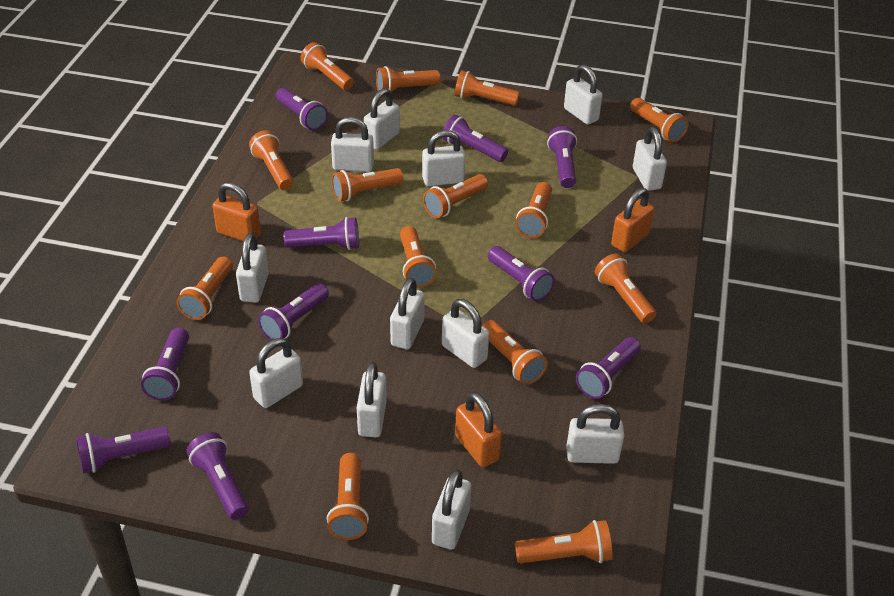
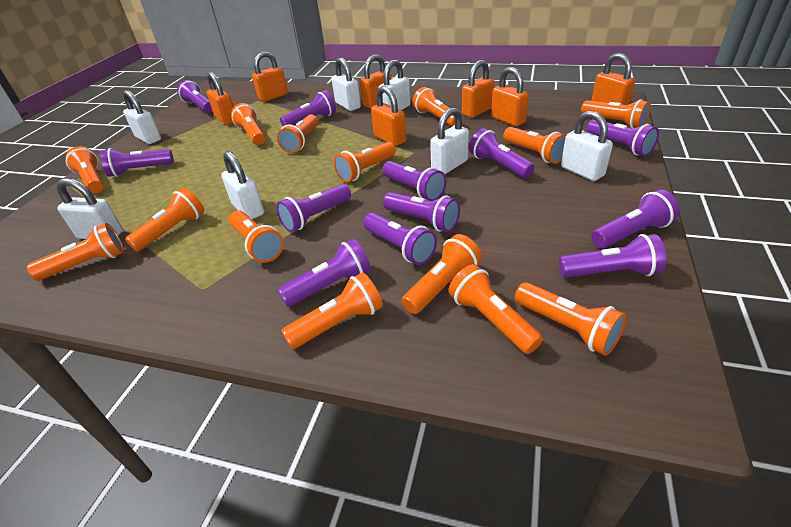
orange padlock: 3 -> 7
purple flashlight: 10 -> 12
white padlock: 12 -> 7

